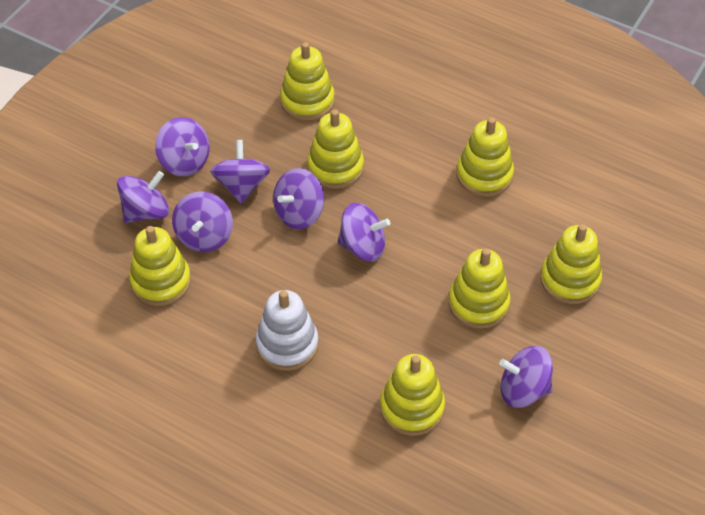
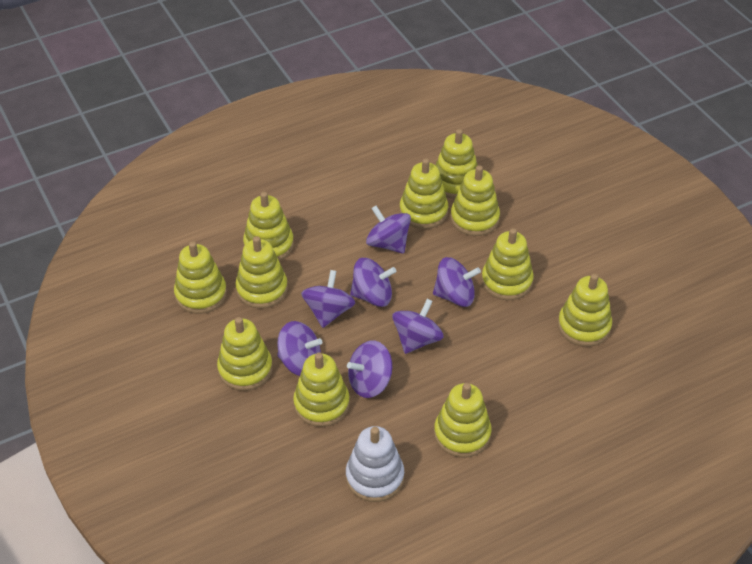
yellow stacking toy: 7 -> 11

